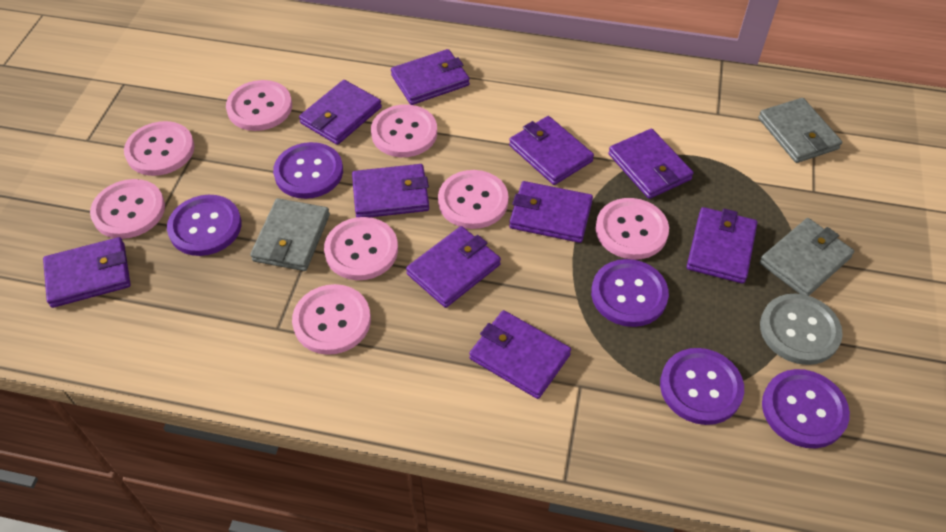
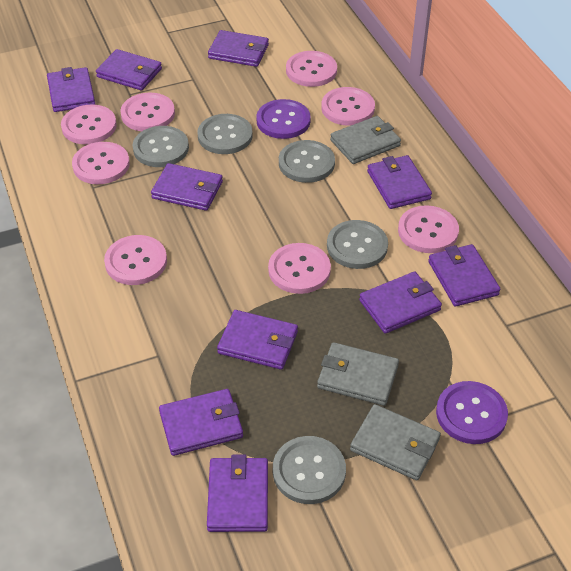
grey button: 1 -> 5
purple button: 5 -> 2

